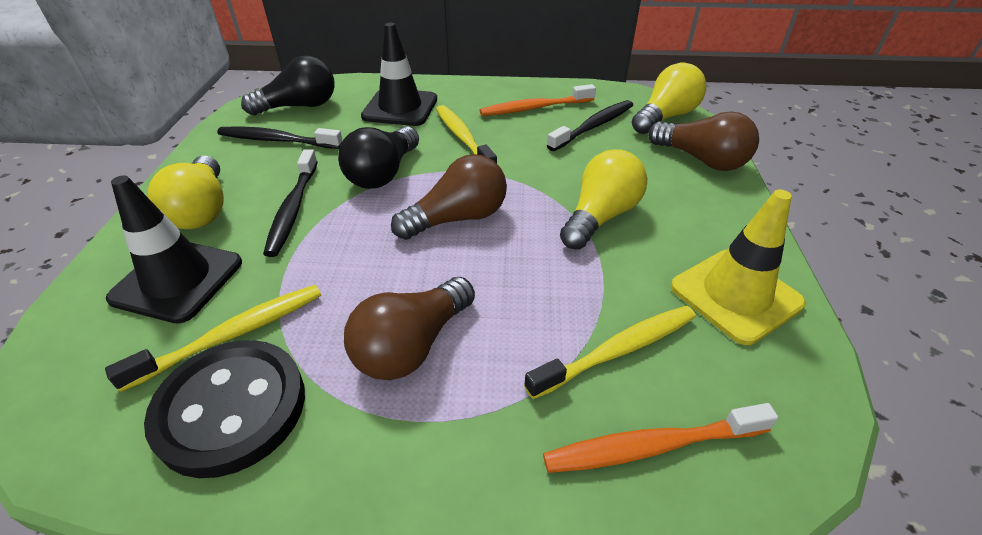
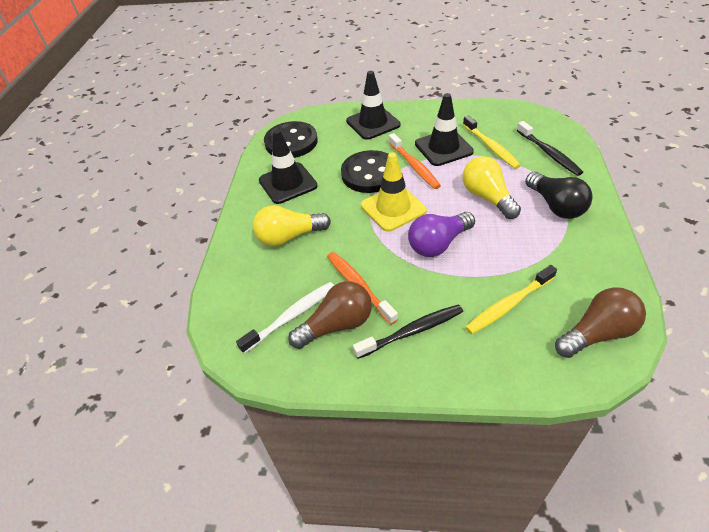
black button: 1 -> 2
black light bulb: 2 -> 1
black toothbrush: 3 -> 2
black traffic cone: 2 -> 3
brown light bulb: 3 -> 2
purple light bulb: 0 -> 1
white toothbrush: 0 -> 1
yellow light bulb: 3 -> 2
yellow toothbrush: 3 -> 2

